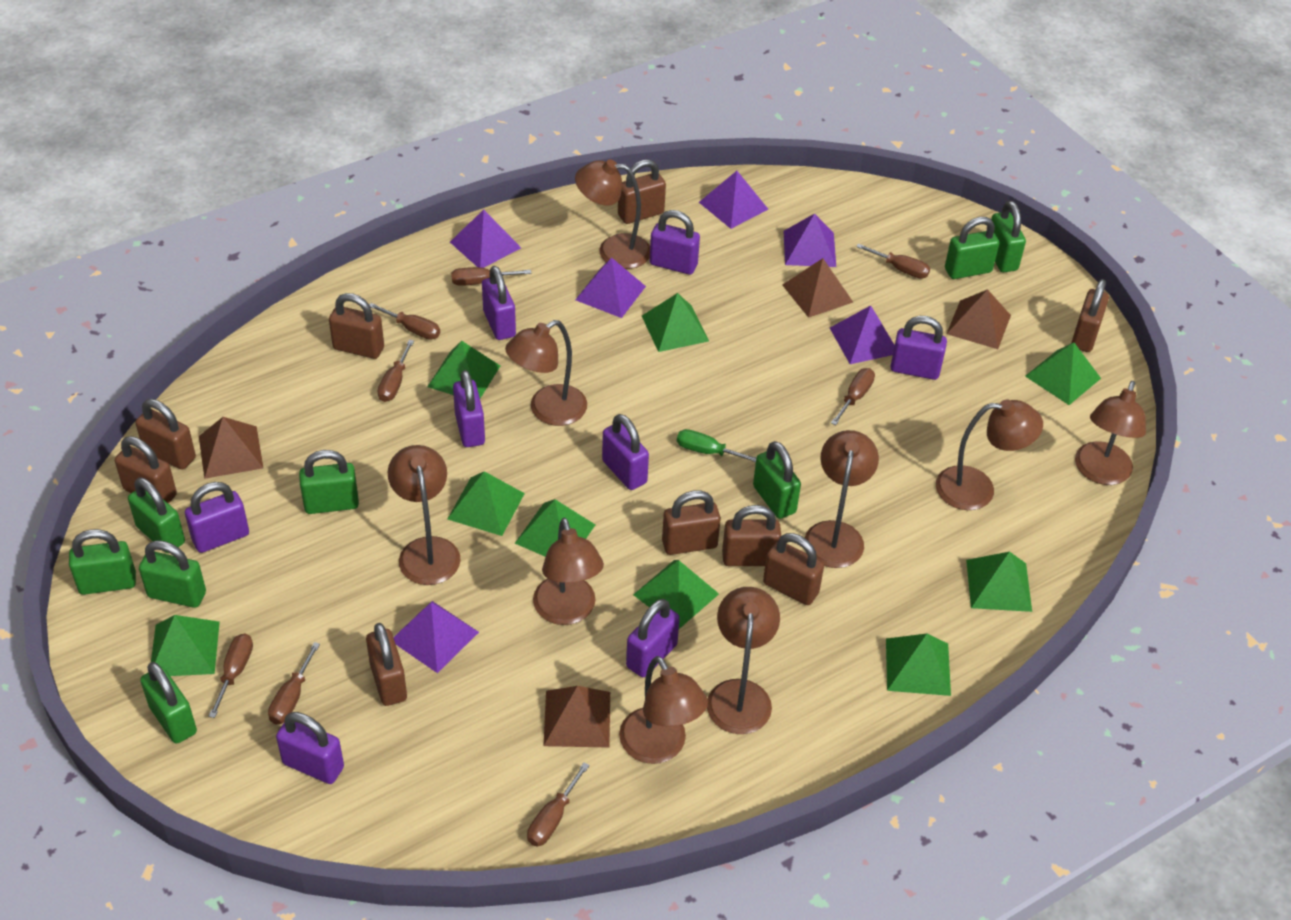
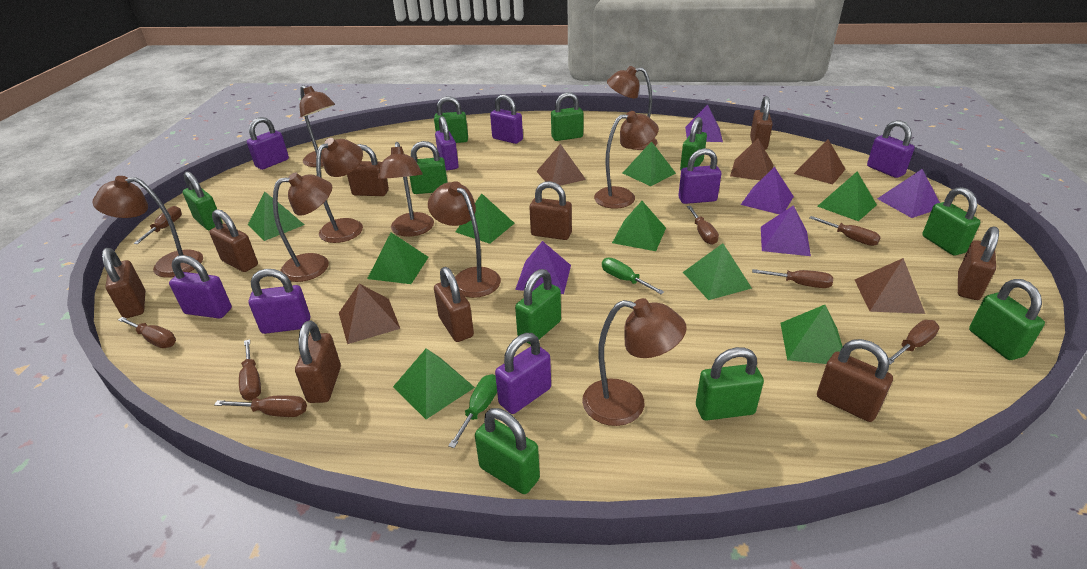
brown pyramid: 4 -> 5
green padlock: 8 -> 10
green screwdriver: 1 -> 2
purple pyramid: 6 -> 5

